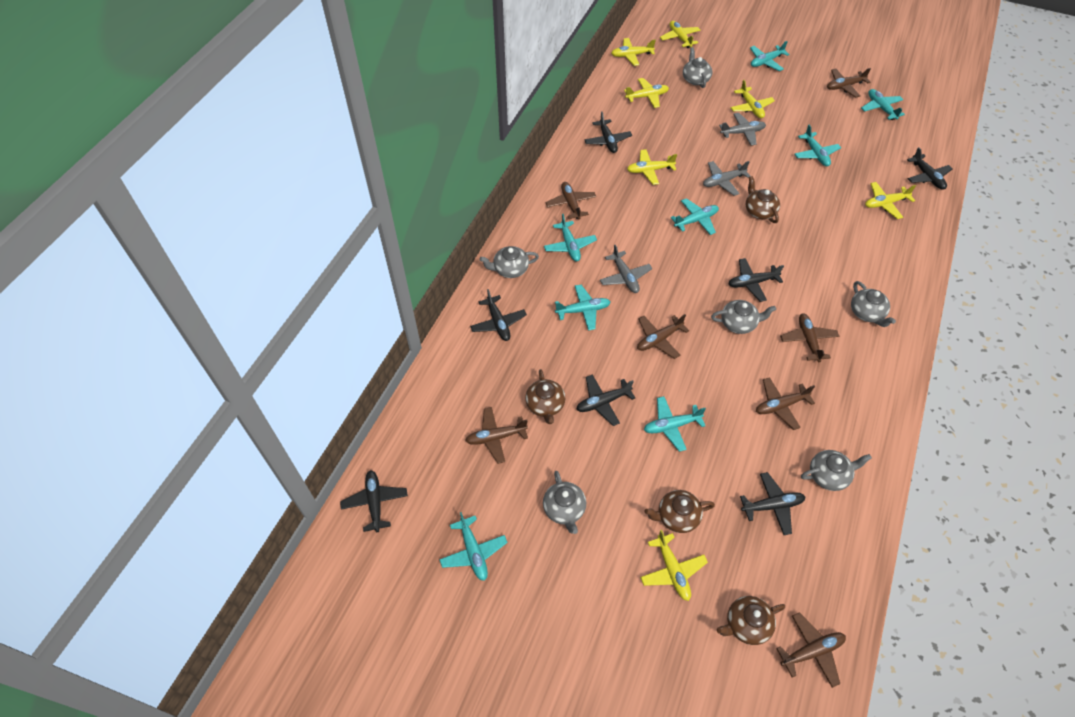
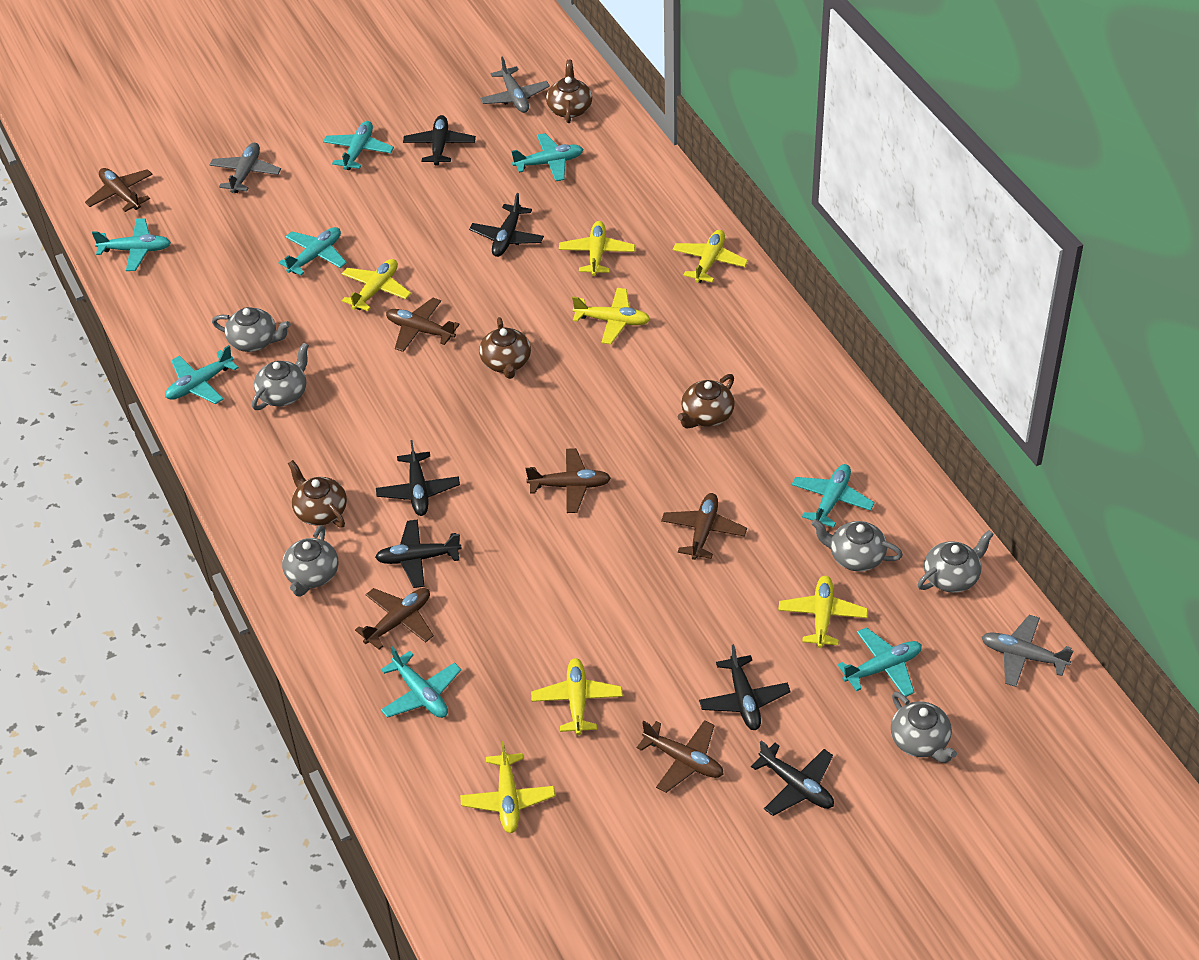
black plane: 7 -> 6
brown plane: 7 -> 6

